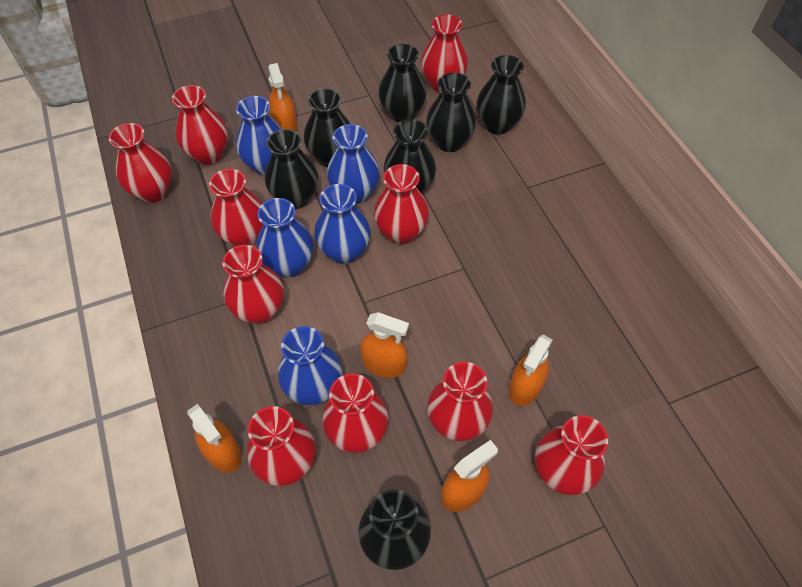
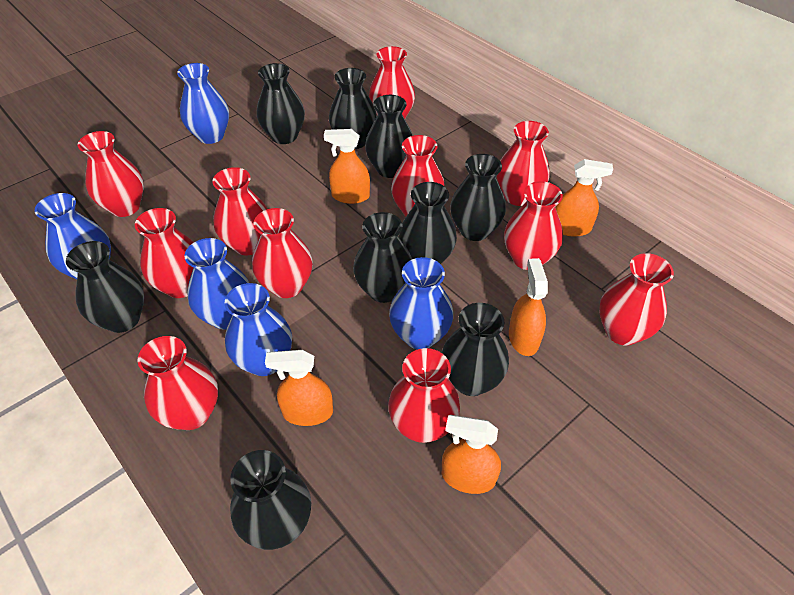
black vase: 7 -> 9
red vase: 10 -> 11

